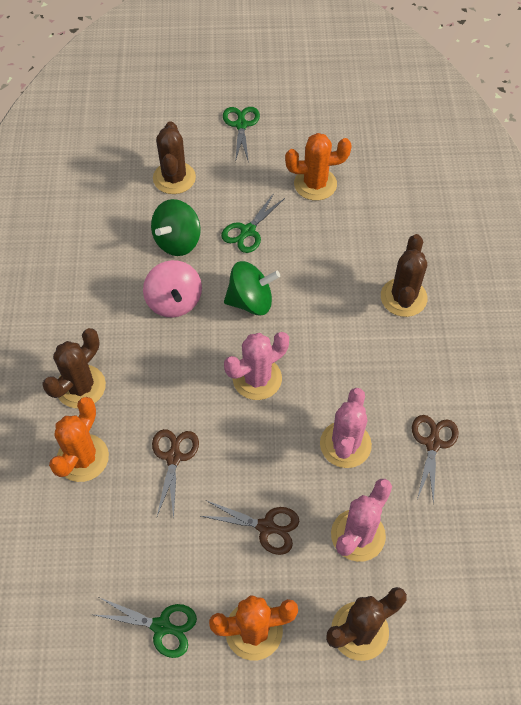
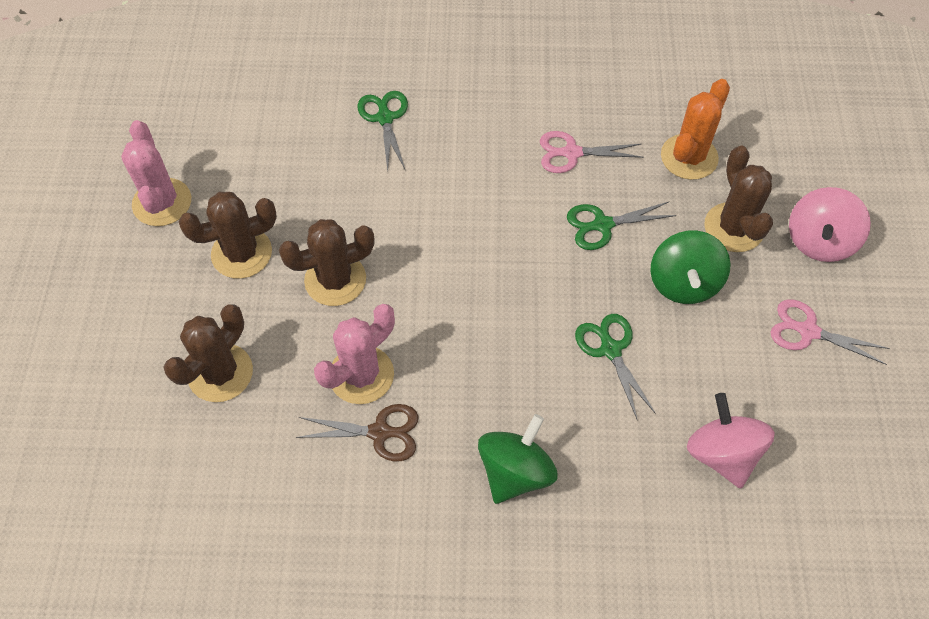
brown scissors: 3 -> 1
orange cactus: 3 -> 1
pink cactus: 3 -> 2
pink scissors: 0 -> 2
pink spinning top: 1 -> 2

